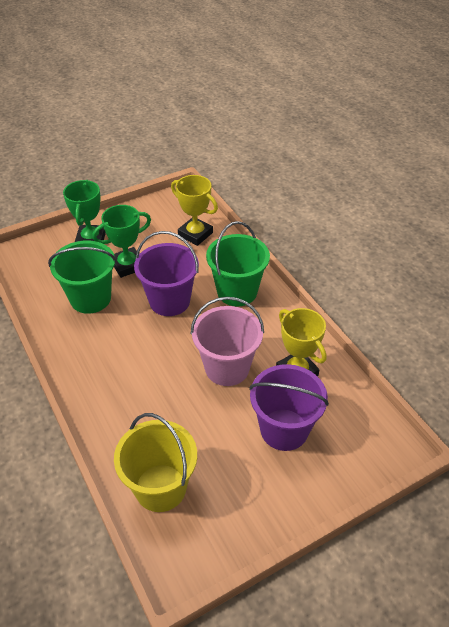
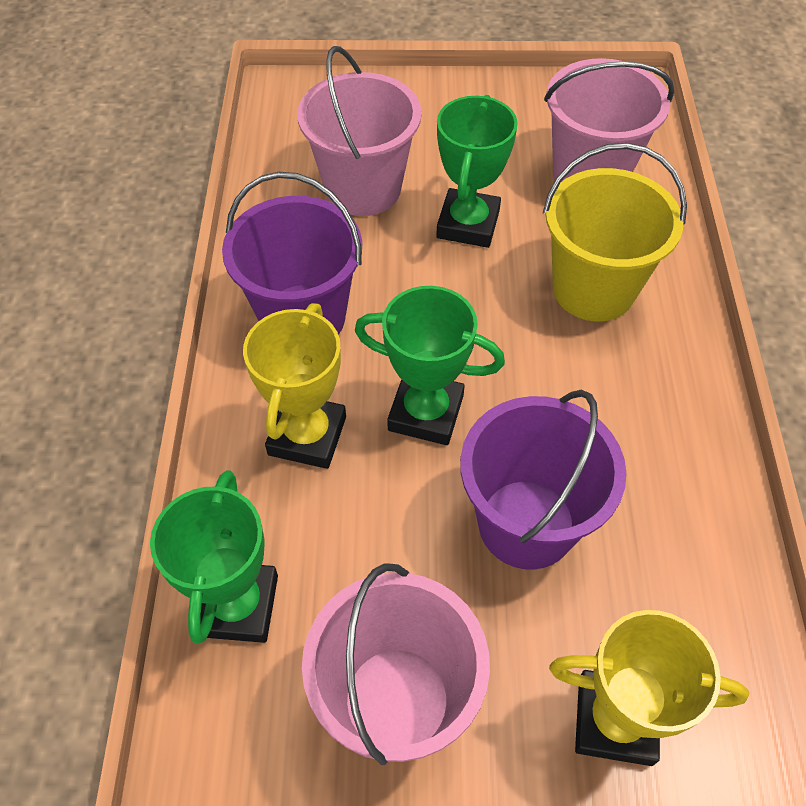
green bucket: 2 -> 0
green trophy: 2 -> 3
pink bucket: 1 -> 3

